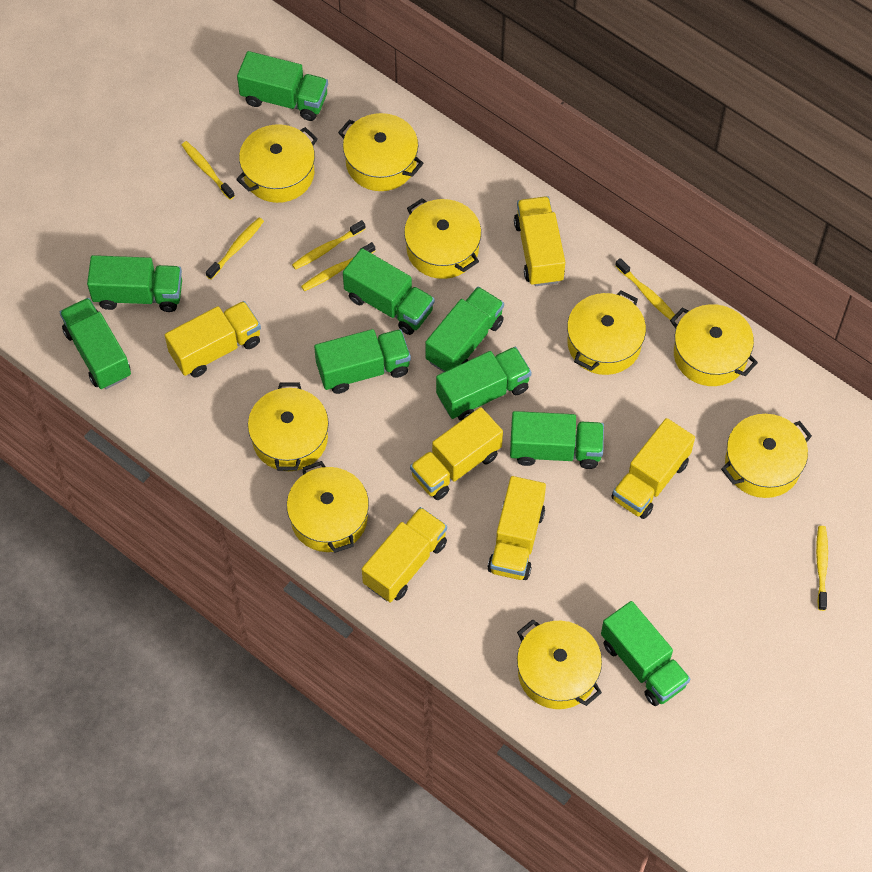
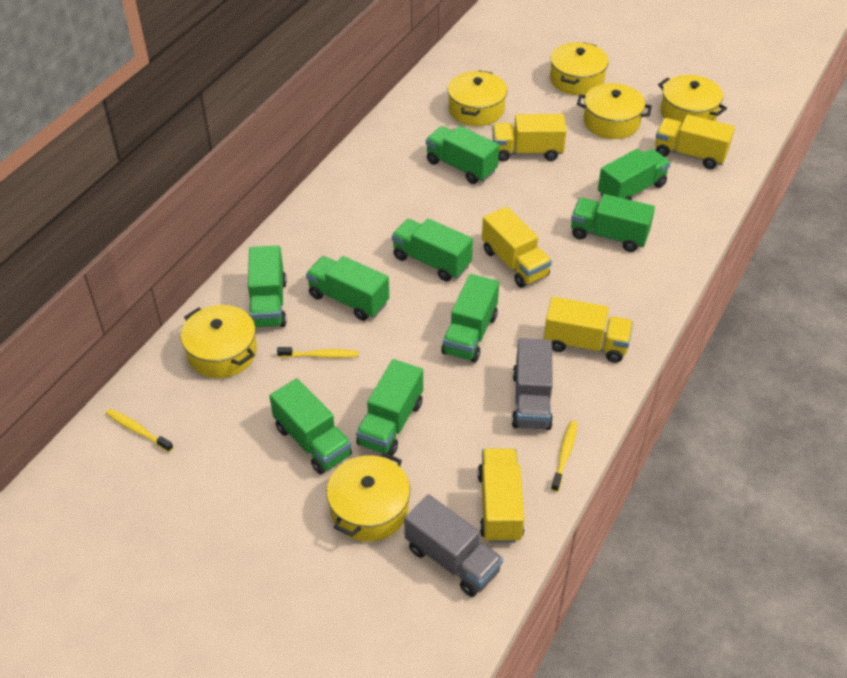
grey truck: 0 -> 2
yellow pot: 9 -> 6
yellow toothbrush: 6 -> 3
yellow truck: 6 -> 5

